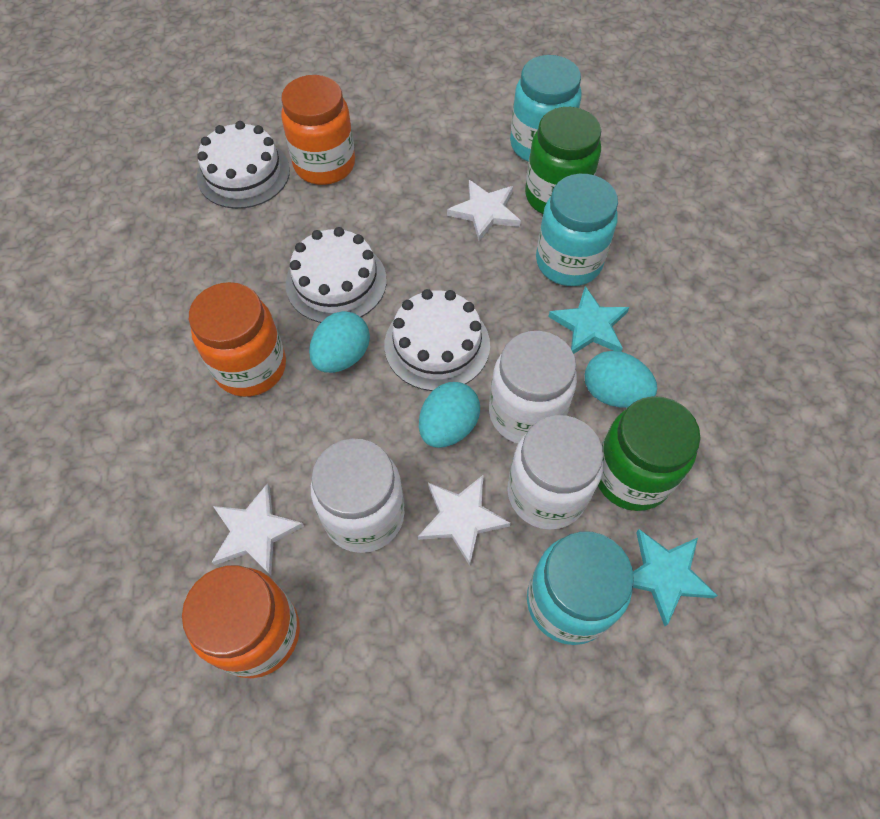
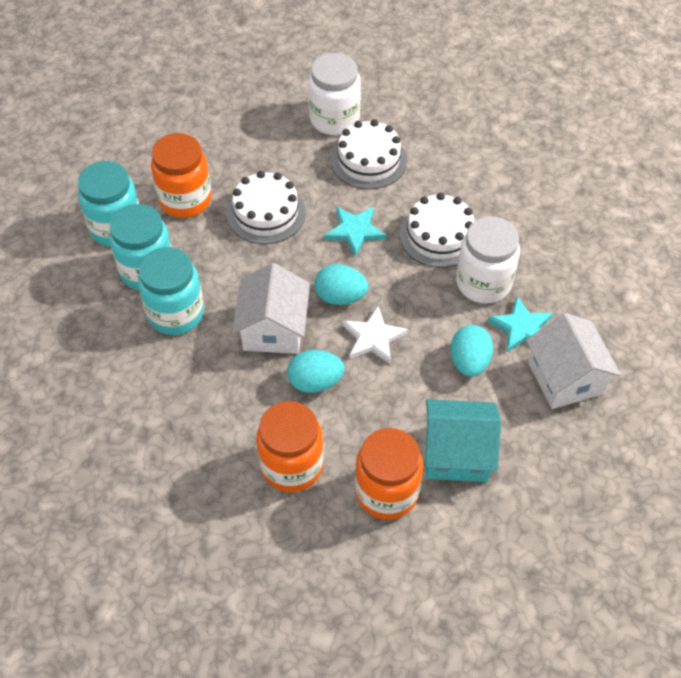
green jar: 2 -> 0
turquoise house: 0 -> 1
white house: 0 -> 2
white jar: 3 -> 2
white star: 3 -> 1

